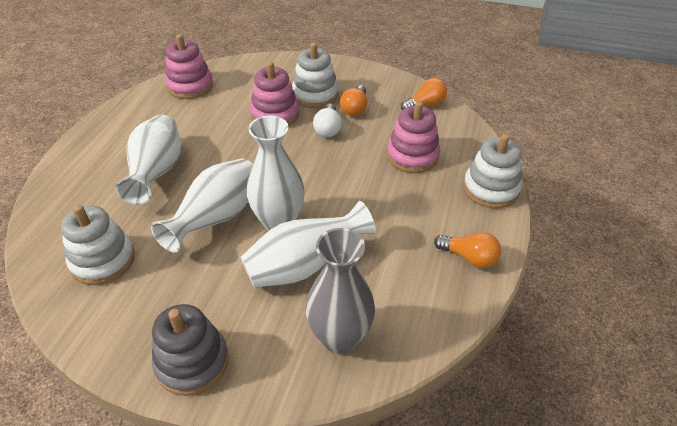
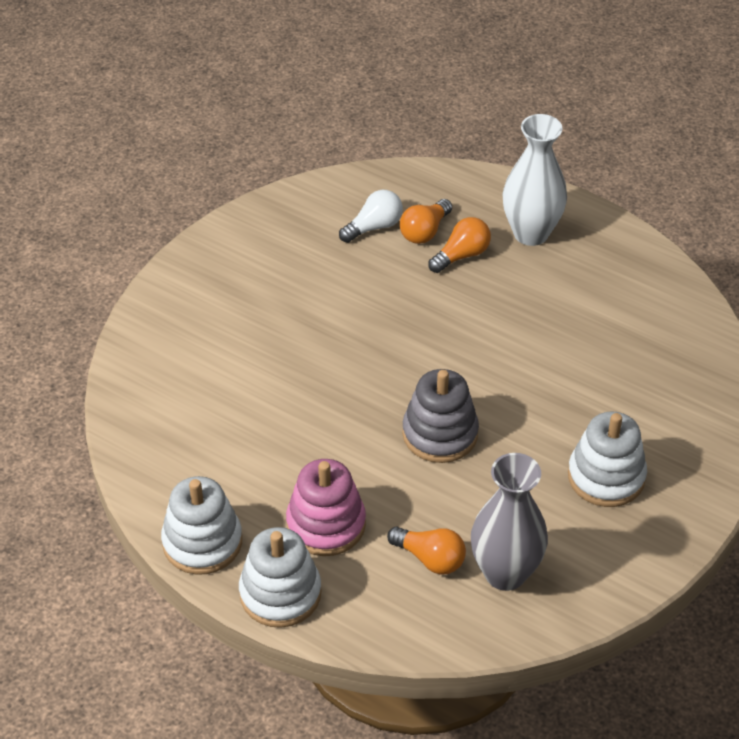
pink stacking toy: 3 -> 1
white vase: 4 -> 1

